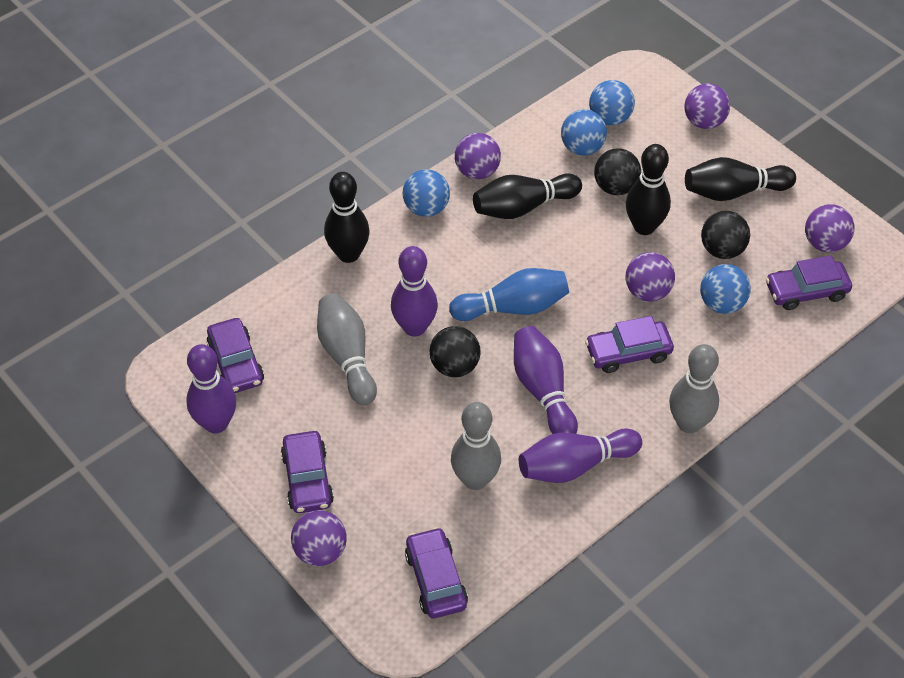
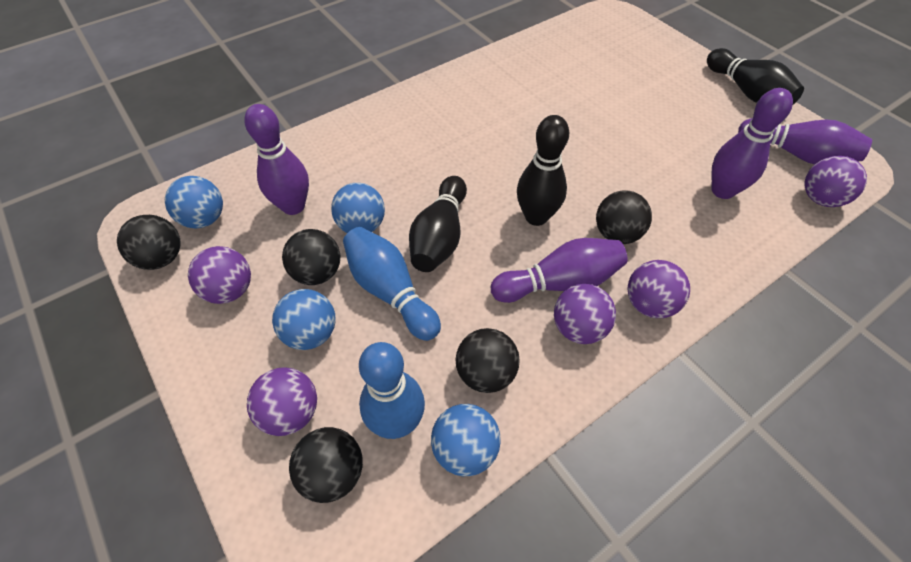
black ball: 3 -> 5
black bowling pin: 4 -> 3
blue bowling pin: 1 -> 2
grey bowling pin: 3 -> 0
purple car: 5 -> 0

